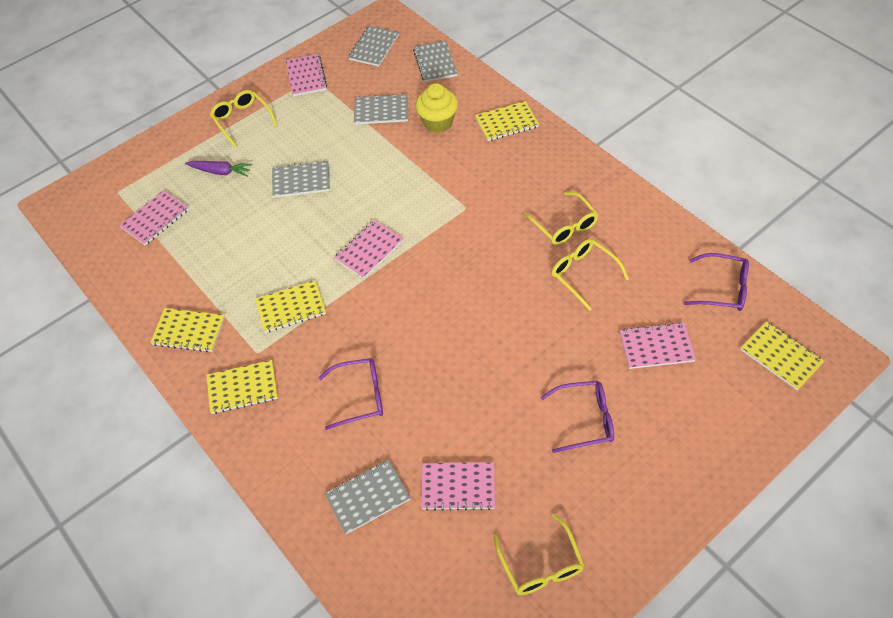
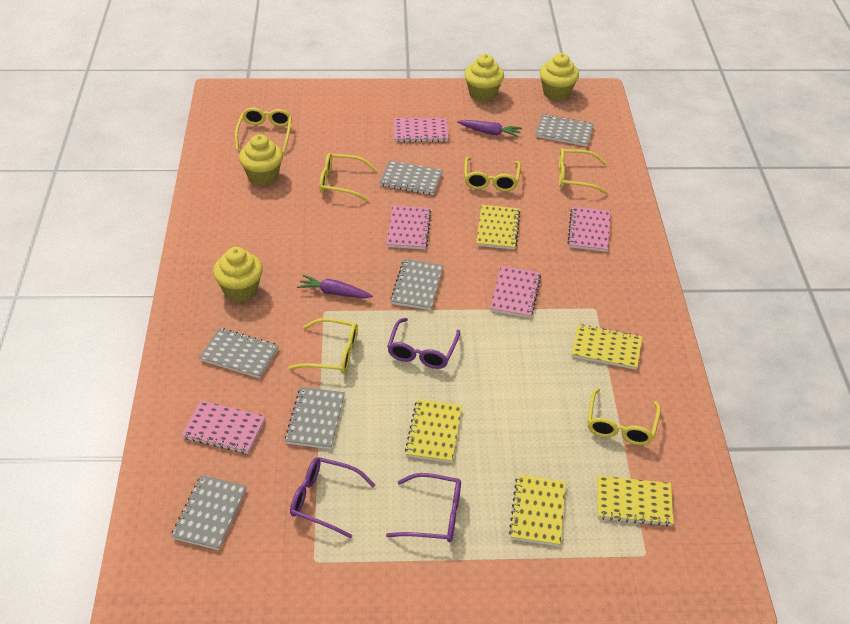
grey notebook: 5 -> 6
purple carrot: 1 -> 2
yellow cupcake: 1 -> 4
yellow glasses: 4 -> 6

